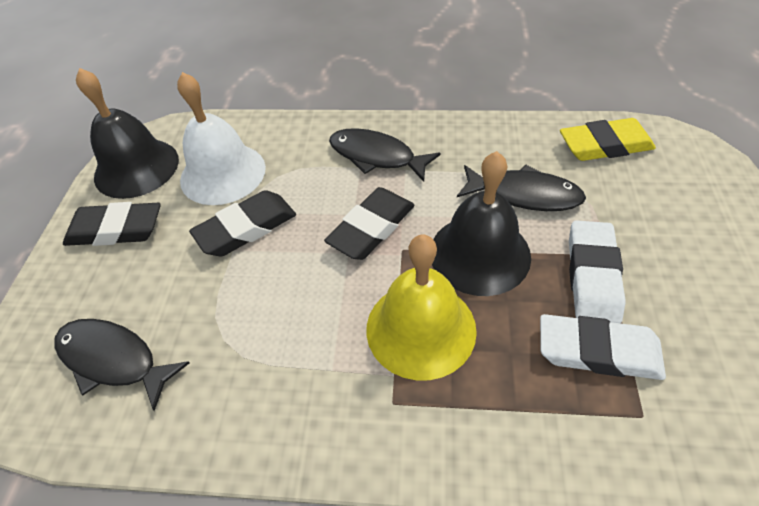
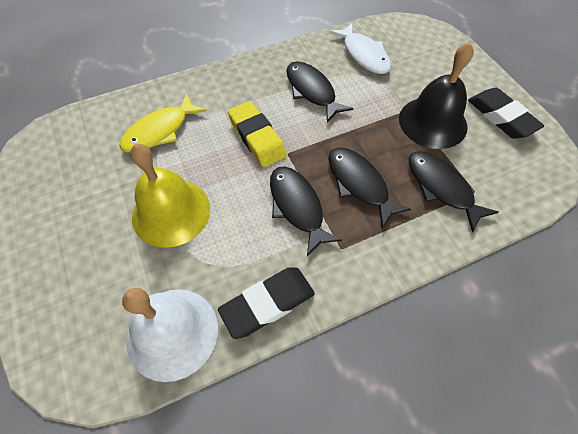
black bell: 2 -> 1
black eraser: 3 -> 2
black fish: 3 -> 4
white eraser: 2 -> 0
white fish: 0 -> 1
yellow fish: 0 -> 1

